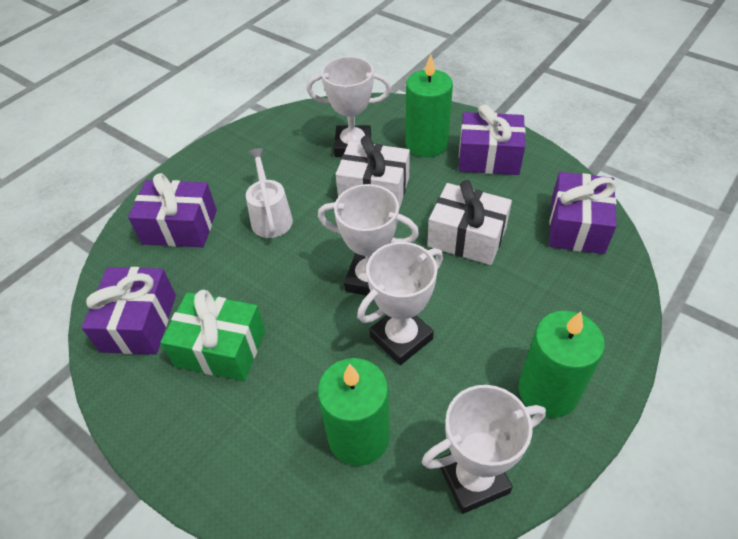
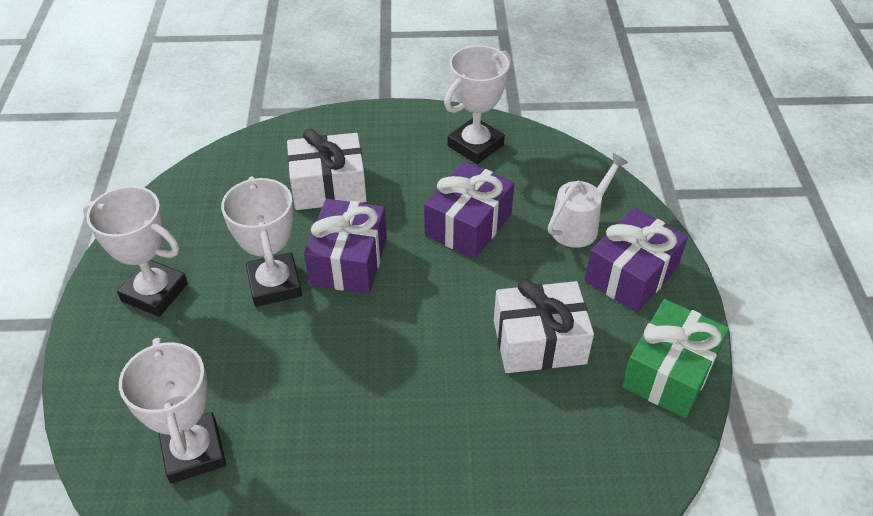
green candle: 3 -> 0
purple gift: 4 -> 3

